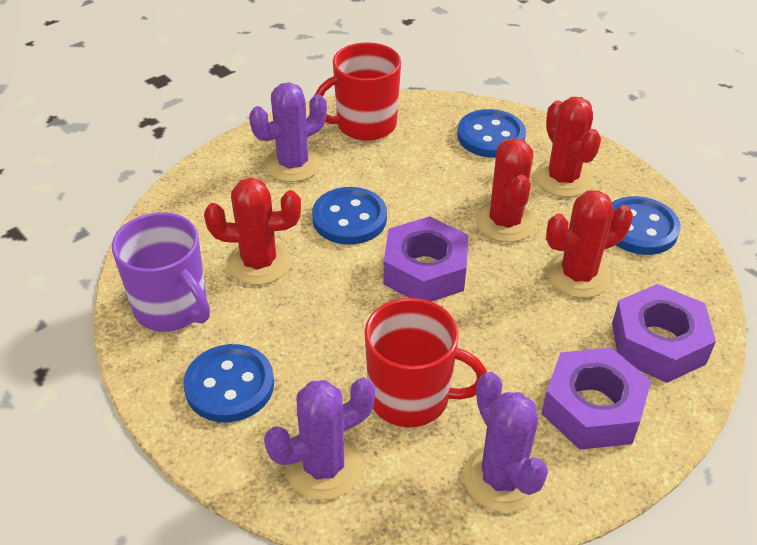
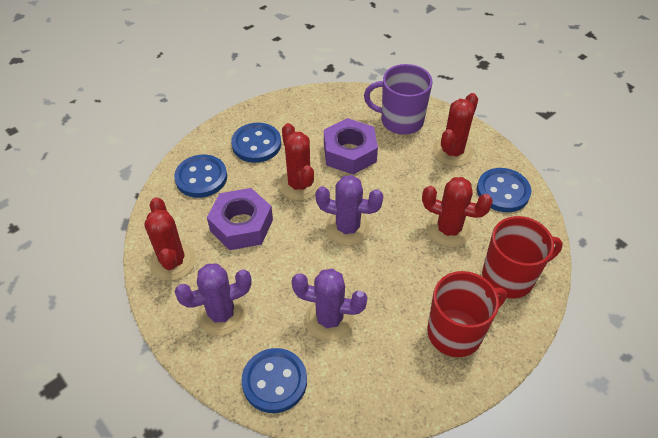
purple nut: 3 -> 2

